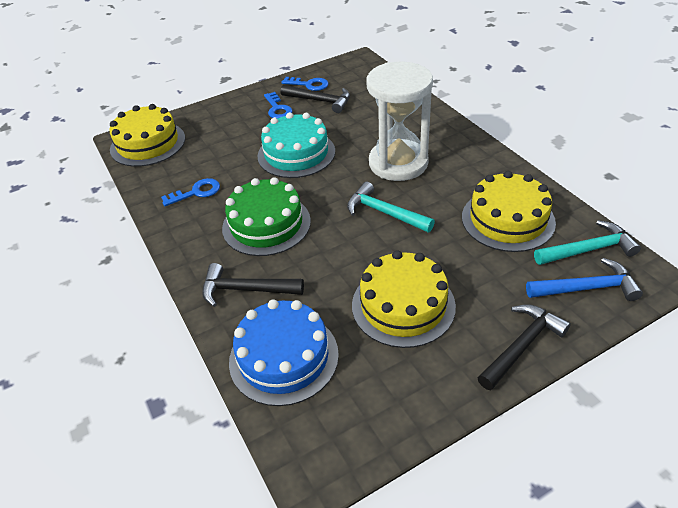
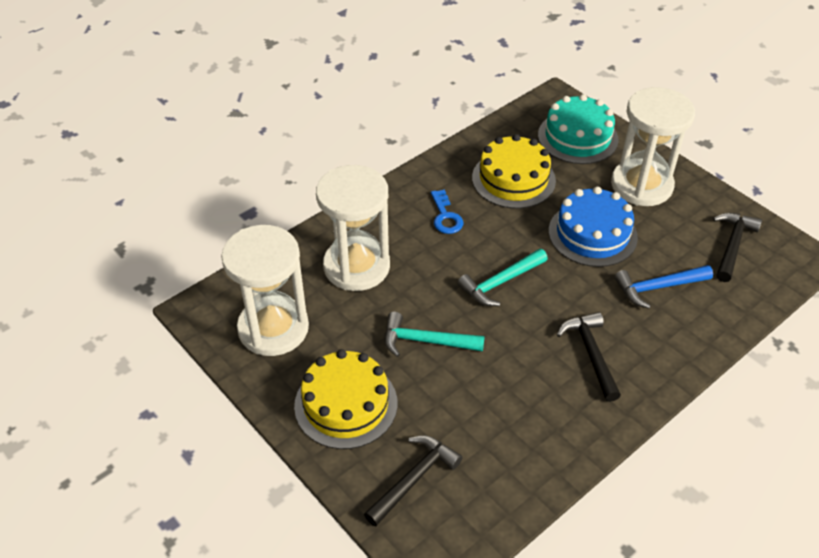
blue key: 3 -> 1
green cake: 1 -> 0
white hourglass: 1 -> 3
yellow cake: 3 -> 2

